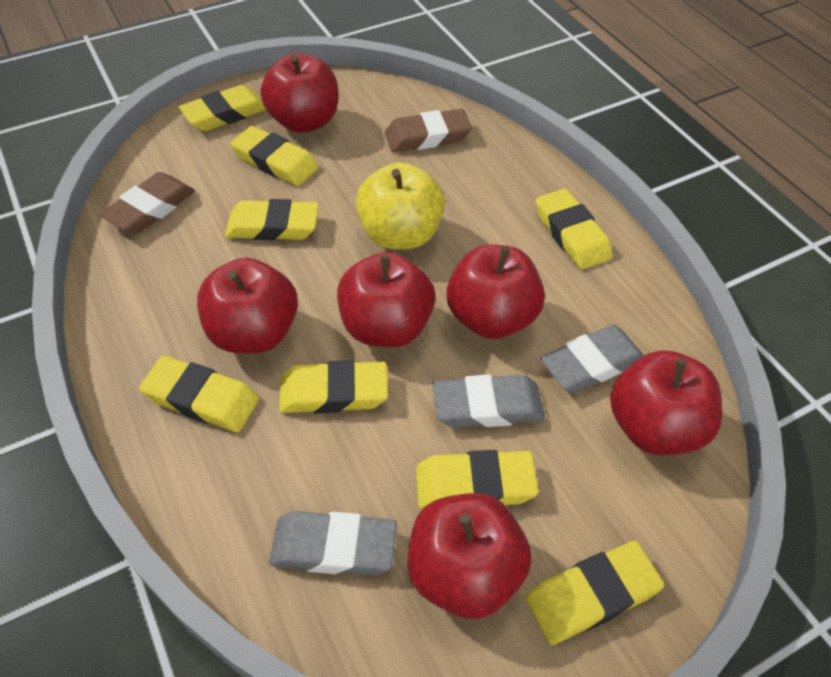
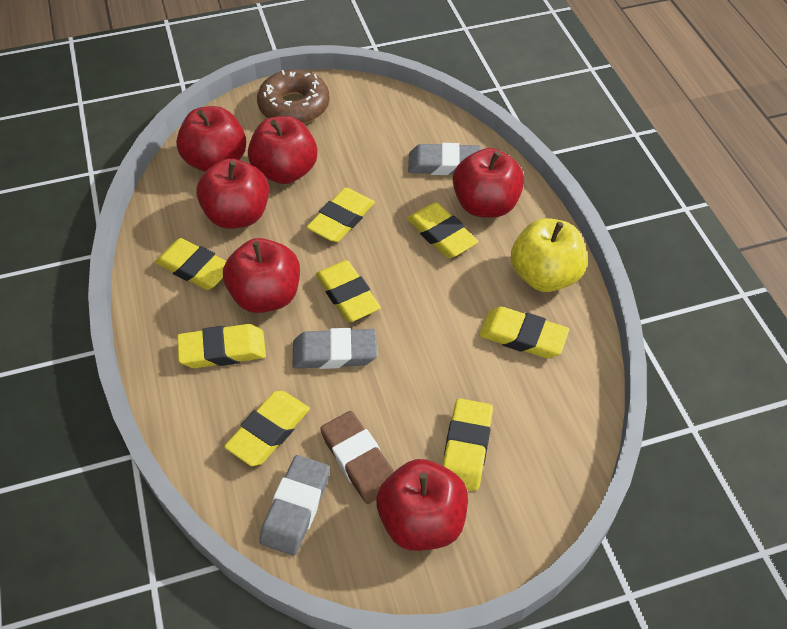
brown donut: 0 -> 1
brown eraser: 2 -> 1

